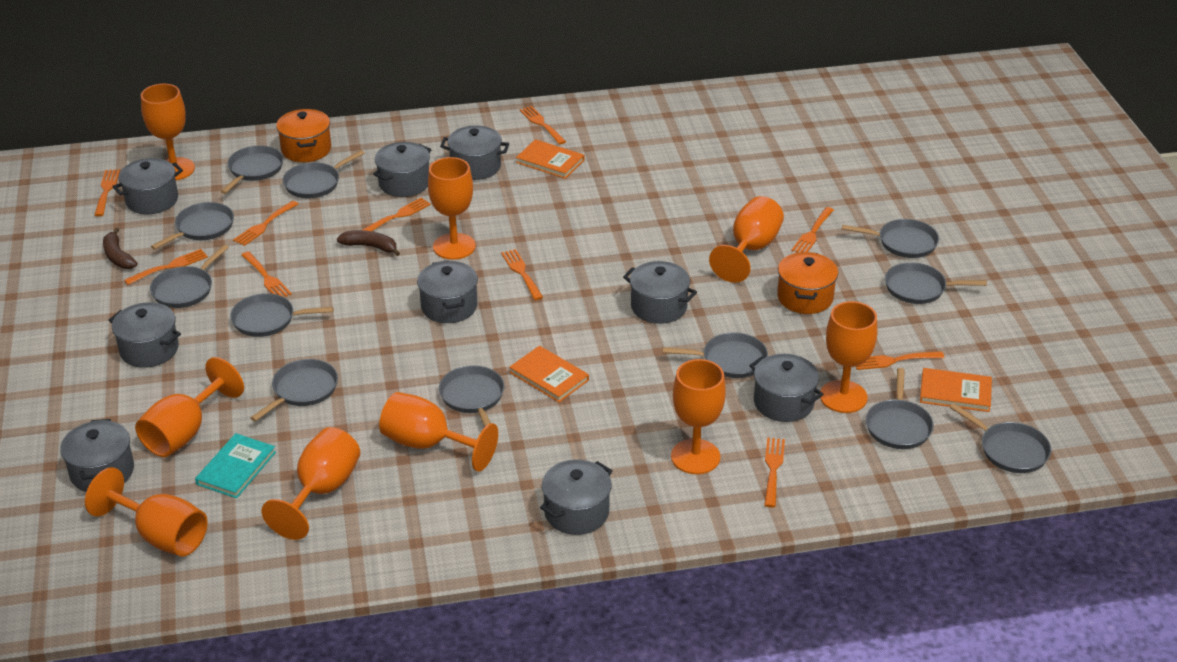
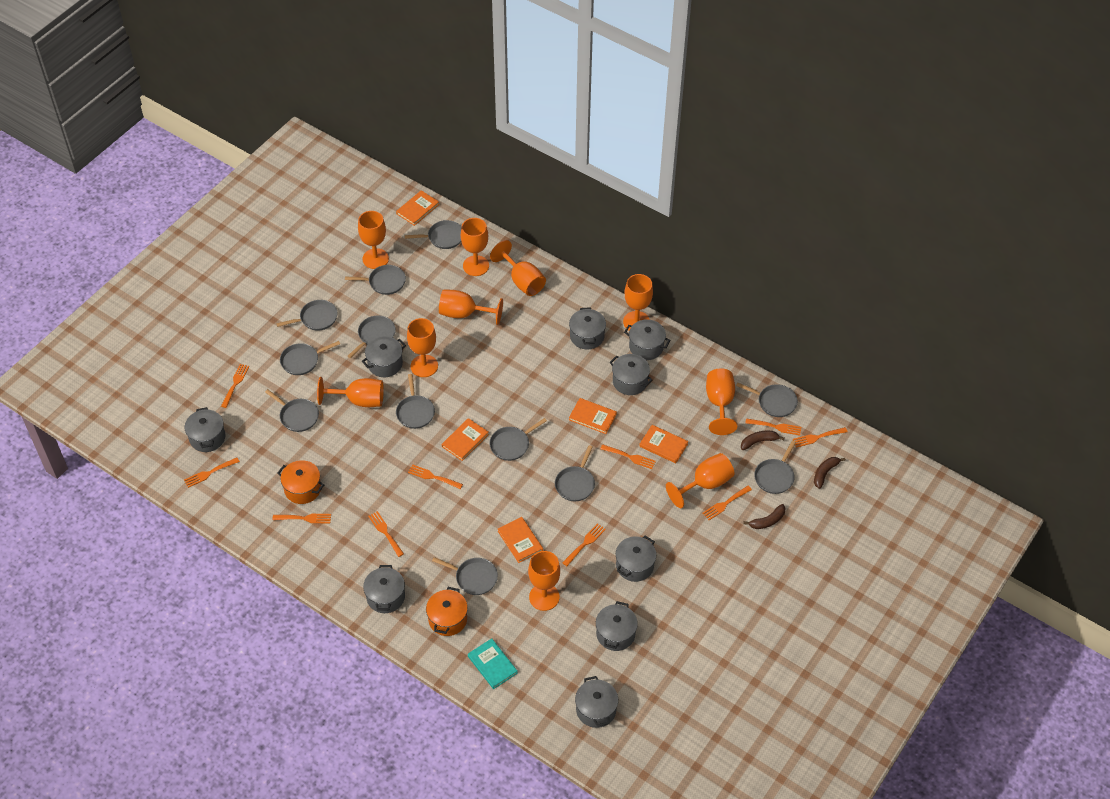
brown banana: 2 -> 3
orange book: 3 -> 5
orange goblet: 9 -> 10

